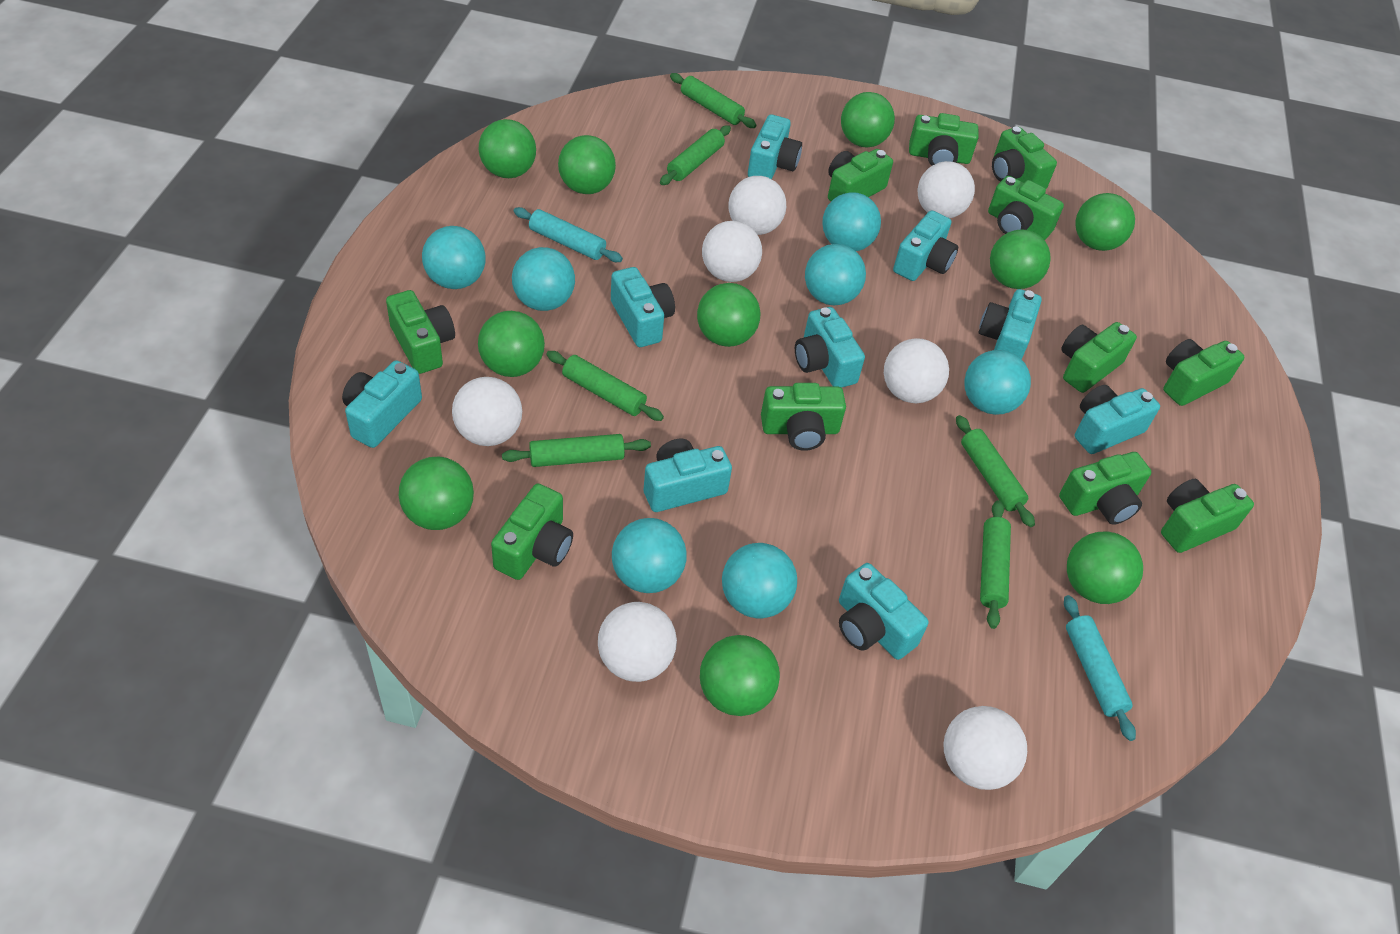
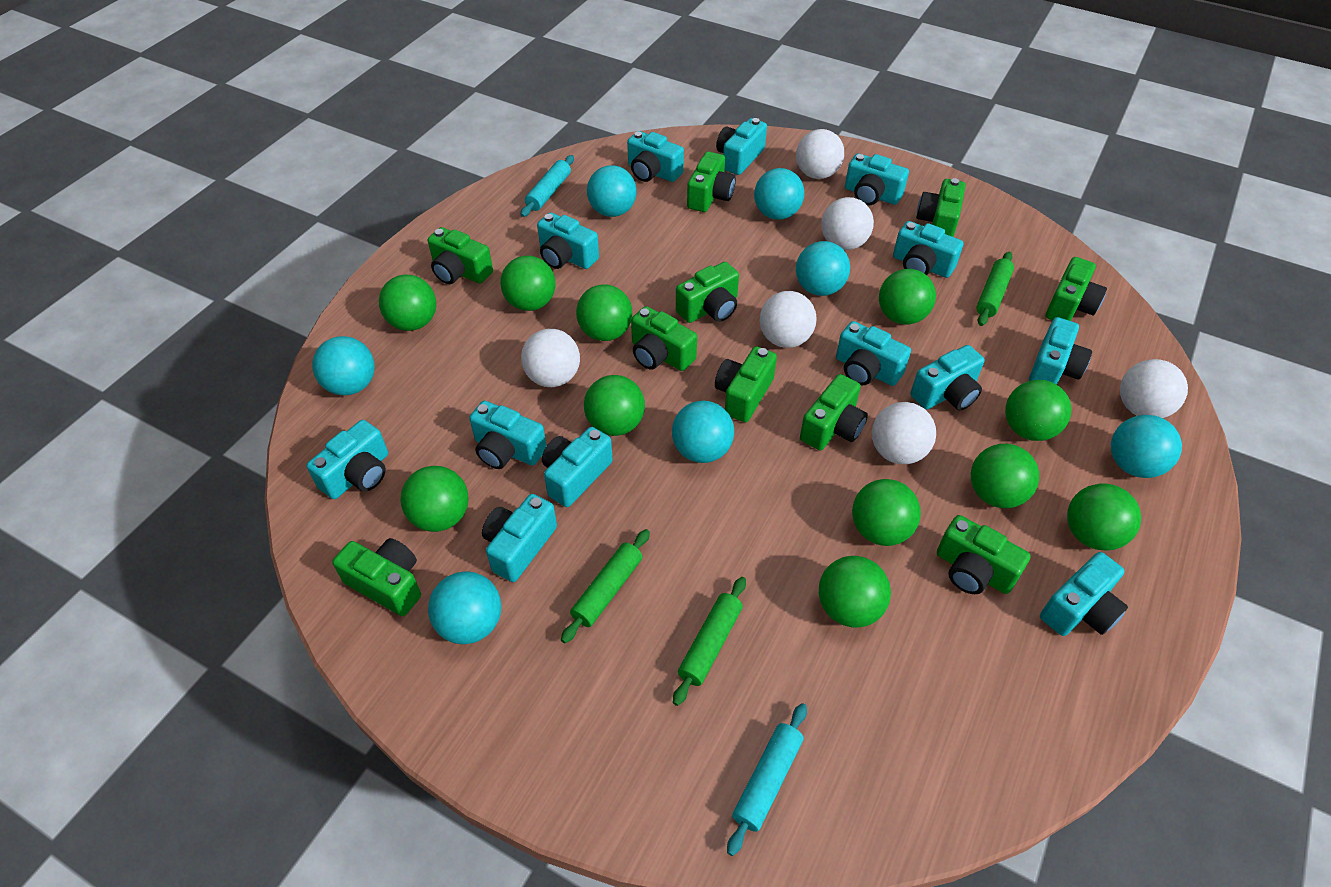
green ball: 10 -> 11
green camera: 11 -> 10
green rolling pin: 6 -> 3
turquoise camera: 9 -> 13
white ball: 7 -> 6

